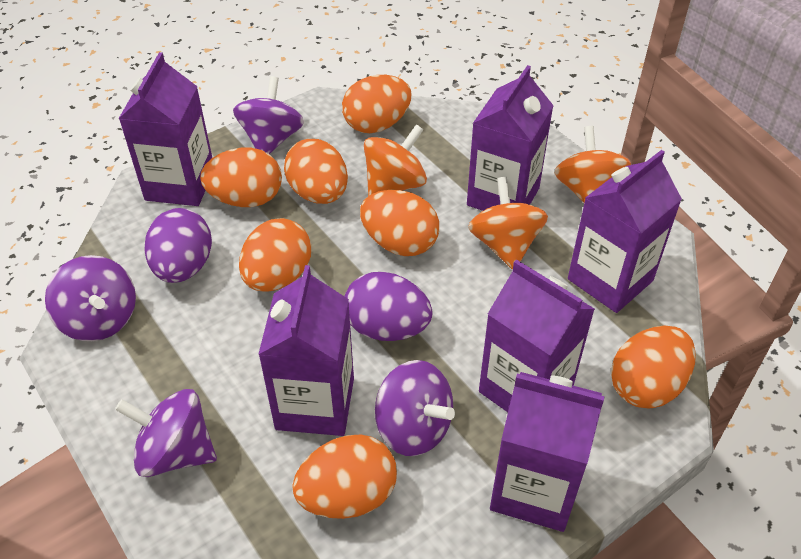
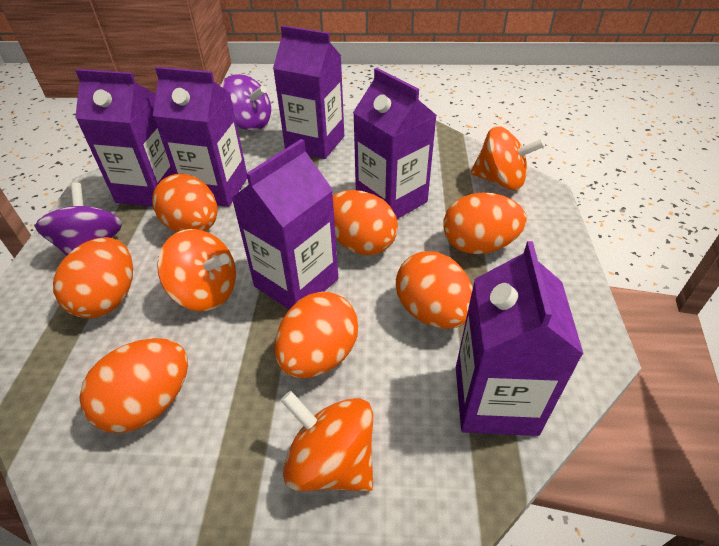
purple egg: 2 -> 0
purple spinning top: 4 -> 2

